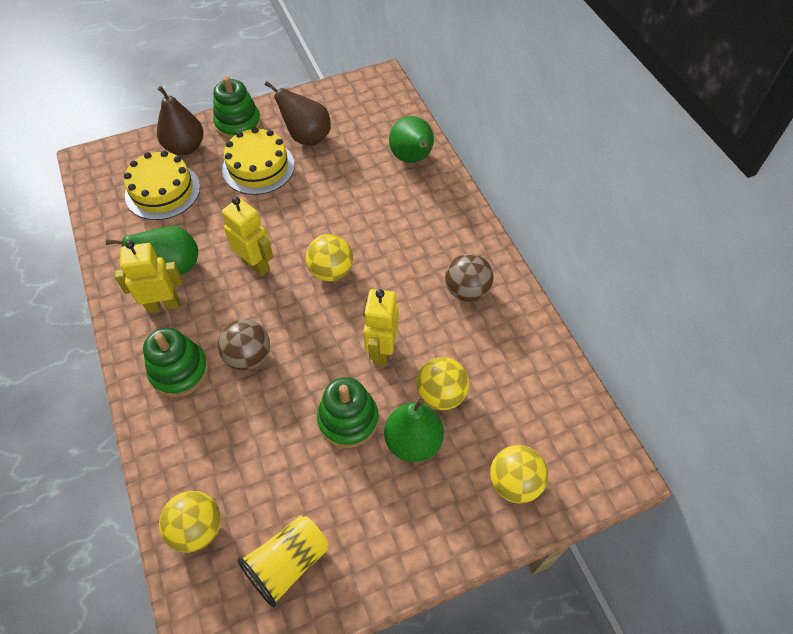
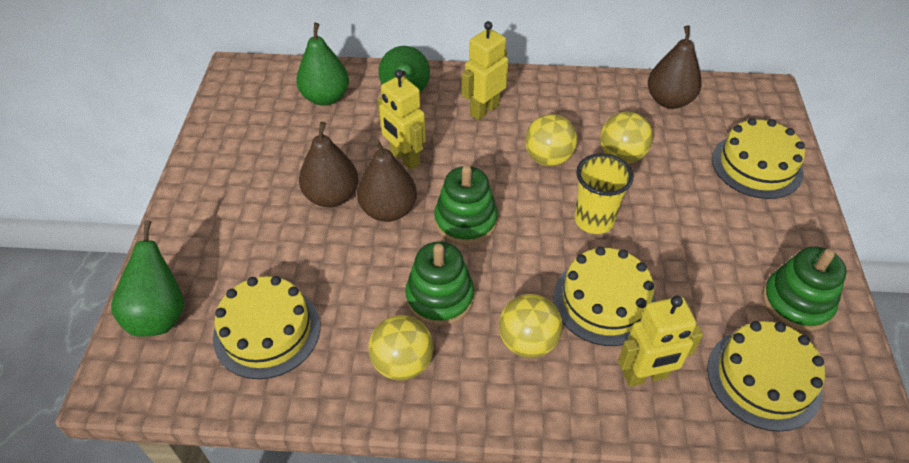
brown ball: 2 -> 0
brown pear: 2 -> 3
yellow cake: 2 -> 4

